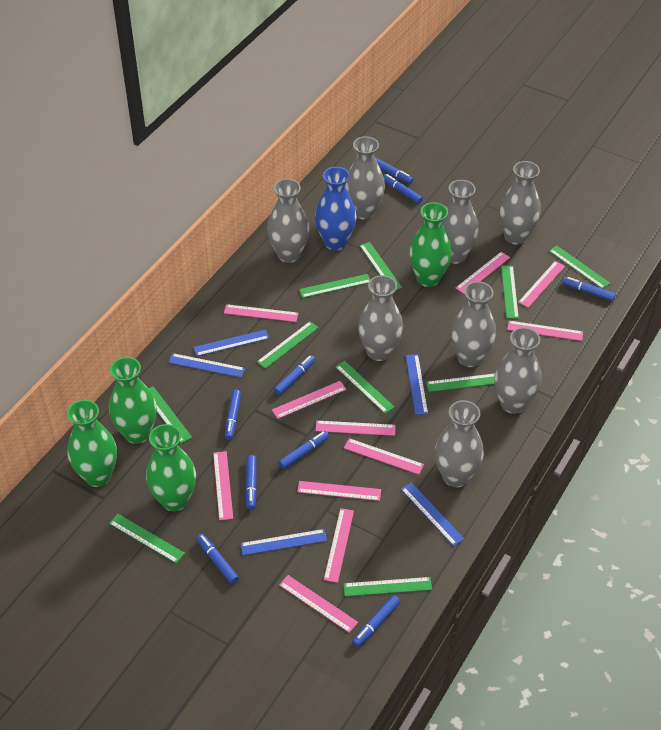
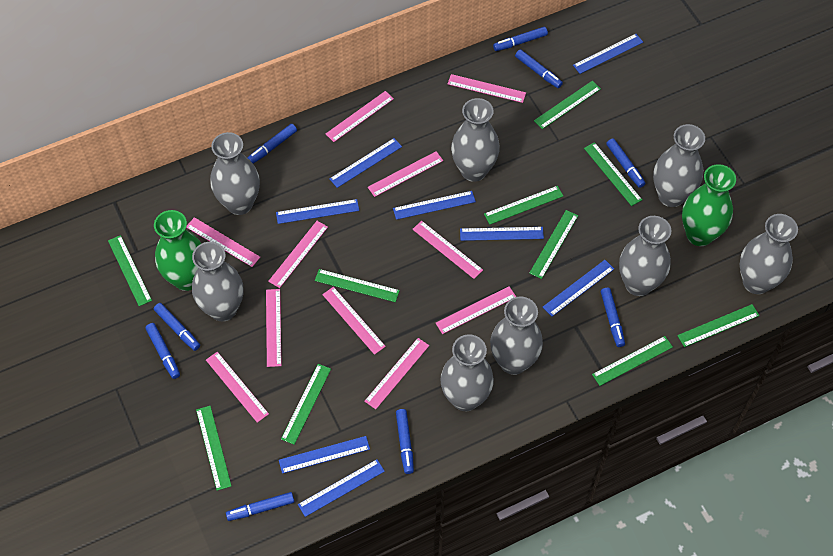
blue ruler: 5 -> 8
blue vase: 1 -> 0
green vase: 4 -> 2

